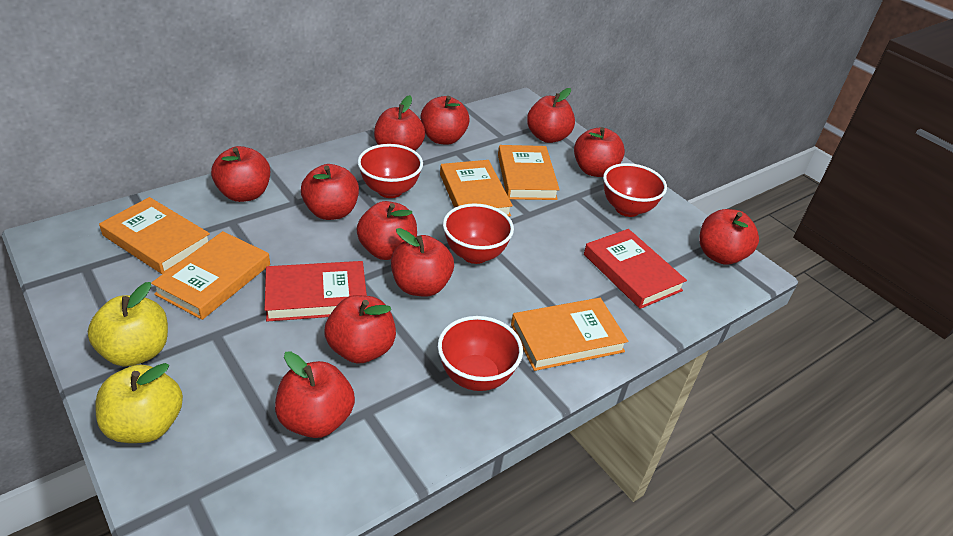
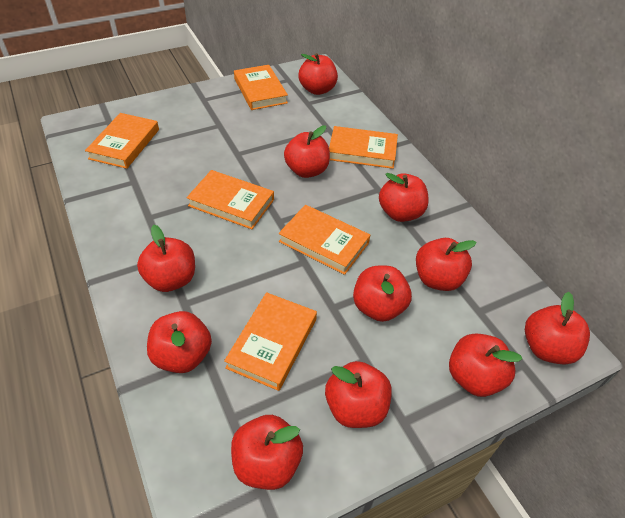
orange book: 5 -> 6
red book: 2 -> 0
red bowl: 4 -> 0
yellow apple: 2 -> 0

